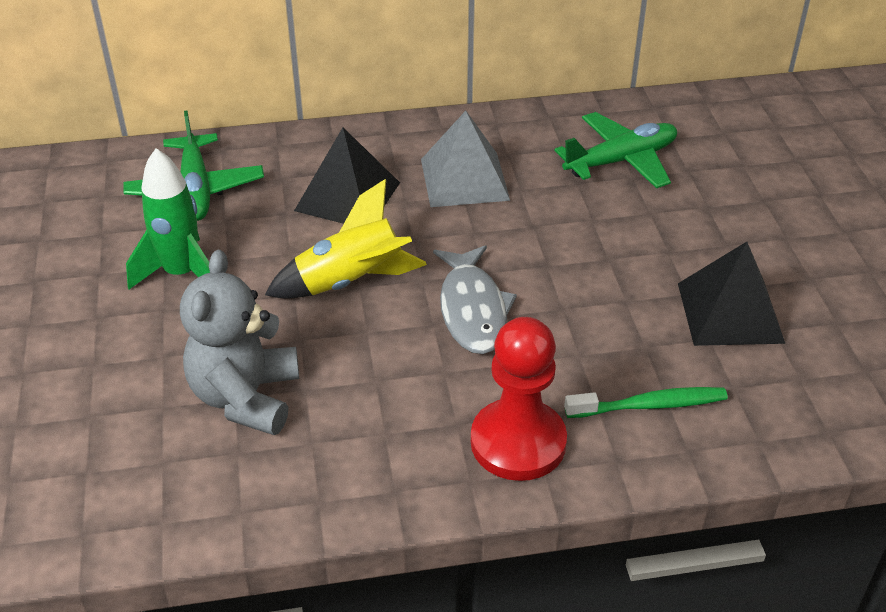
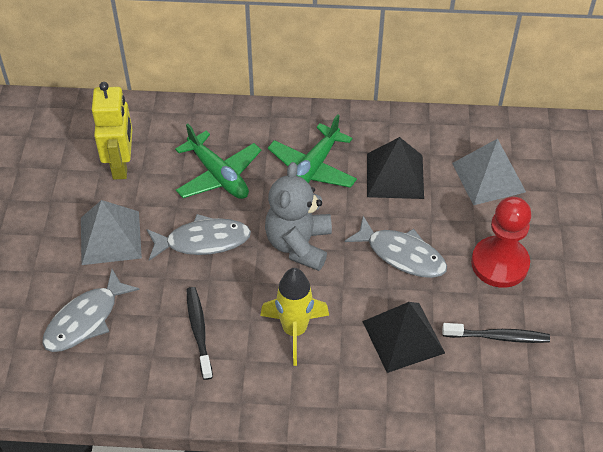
black toothbrush: 0 -> 2
green rocket: 1 -> 0
green toothbrush: 1 -> 0
grey fish: 1 -> 3
grey pyramid: 1 -> 2
yellow robot: 0 -> 1

